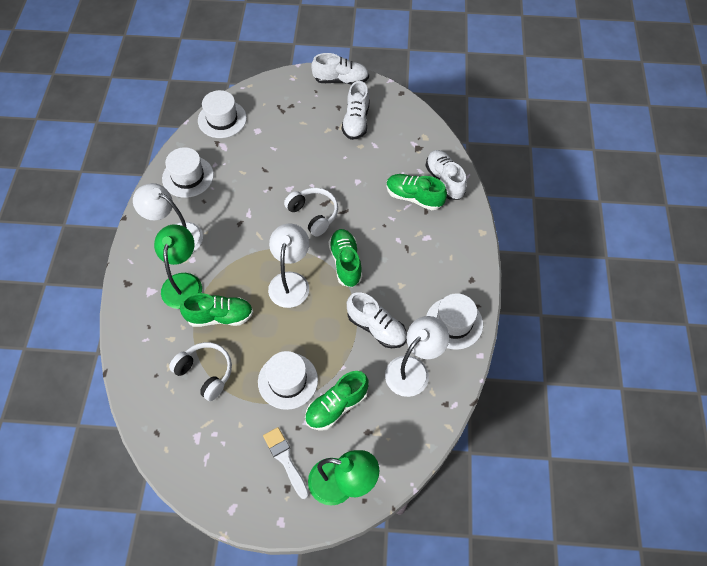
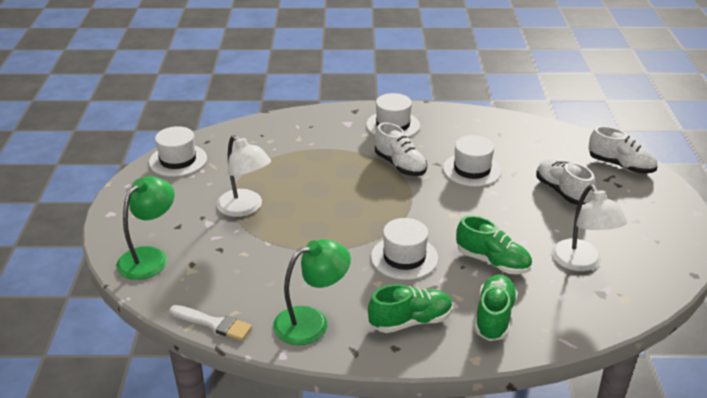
green shoe: 4 -> 3
white headphones: 2 -> 0
white lamp: 3 -> 2
white shoe: 4 -> 3

